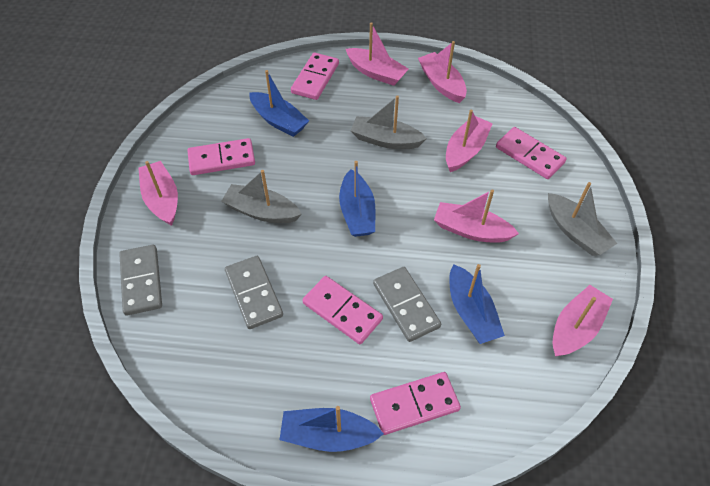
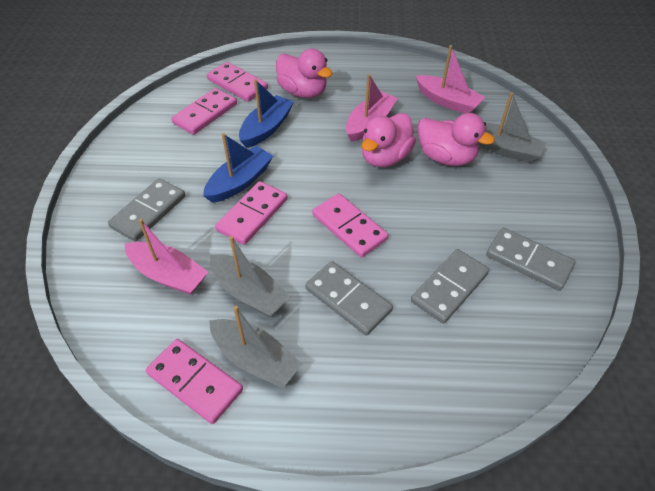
blue boat: 4 -> 2
grey domino: 3 -> 4
pink boat: 6 -> 3
pink duck: 0 -> 3

